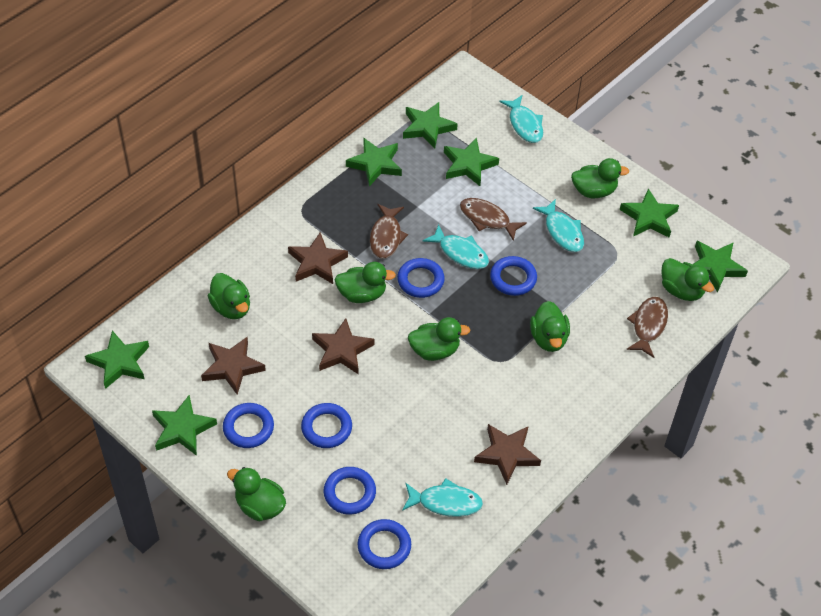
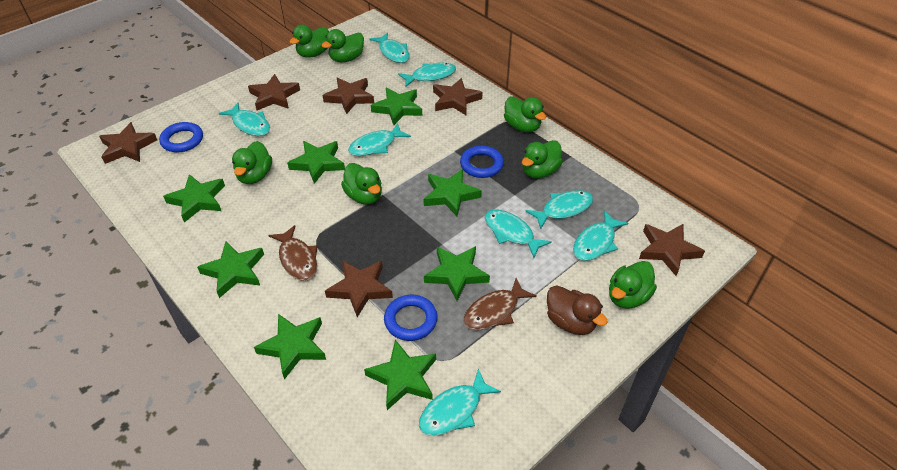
blue ring: 6 -> 3
brown duck: 0 -> 1
brown fish: 3 -> 2
brown star: 4 -> 6
green star: 7 -> 8
turquoise fish: 4 -> 8

